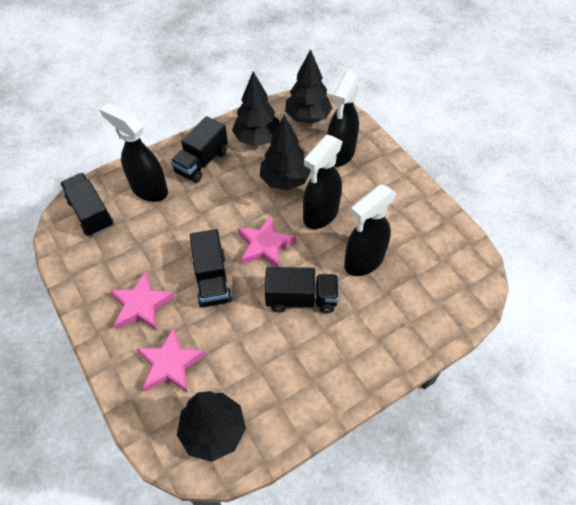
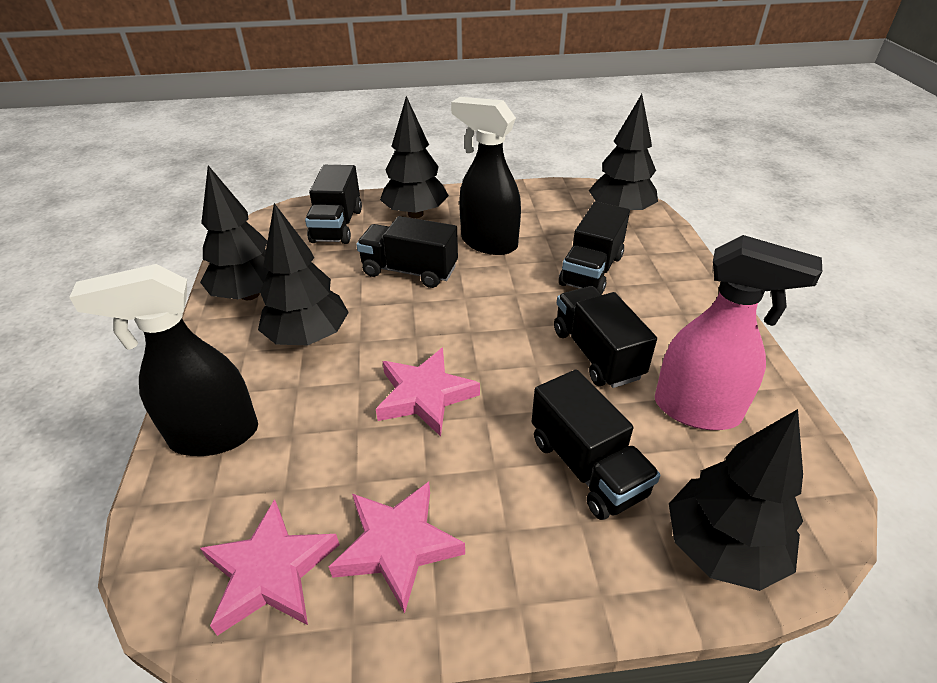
black spray bottle: 4 -> 2
black tree: 4 -> 5
black truck: 4 -> 5
pink spray bottle: 0 -> 1

